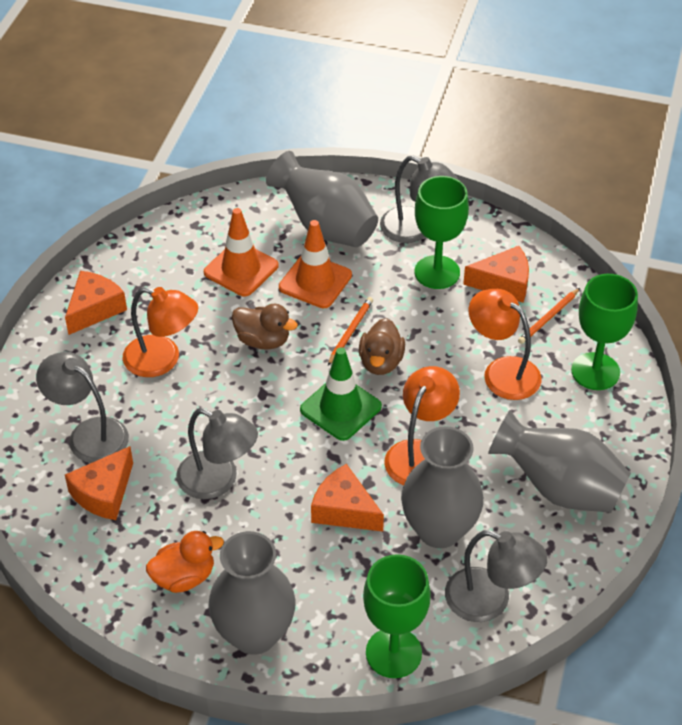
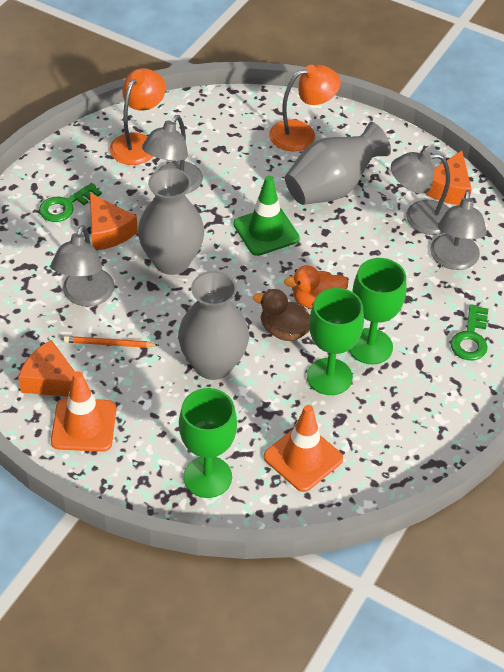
brown duck: 2 -> 1
green key: 0 -> 2
grey vase: 4 -> 3
orange cheese: 4 -> 3
orange lamp: 3 -> 2
orange pencil: 2 -> 1

